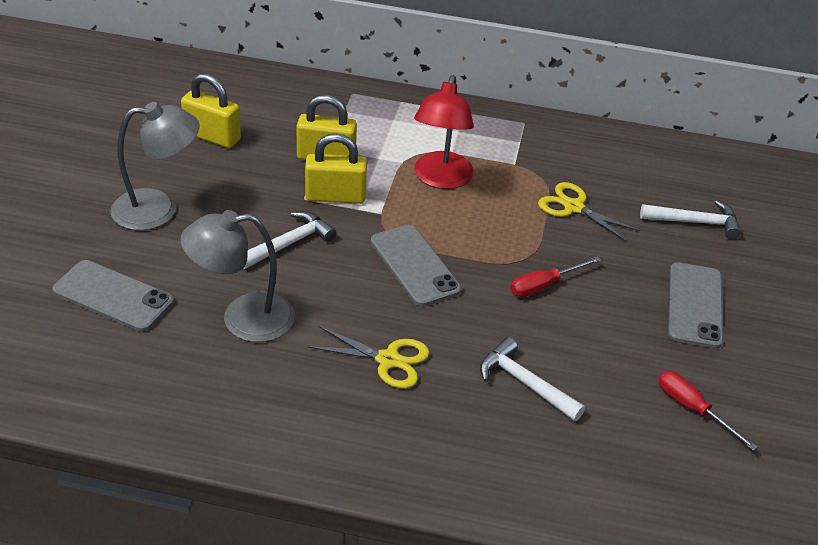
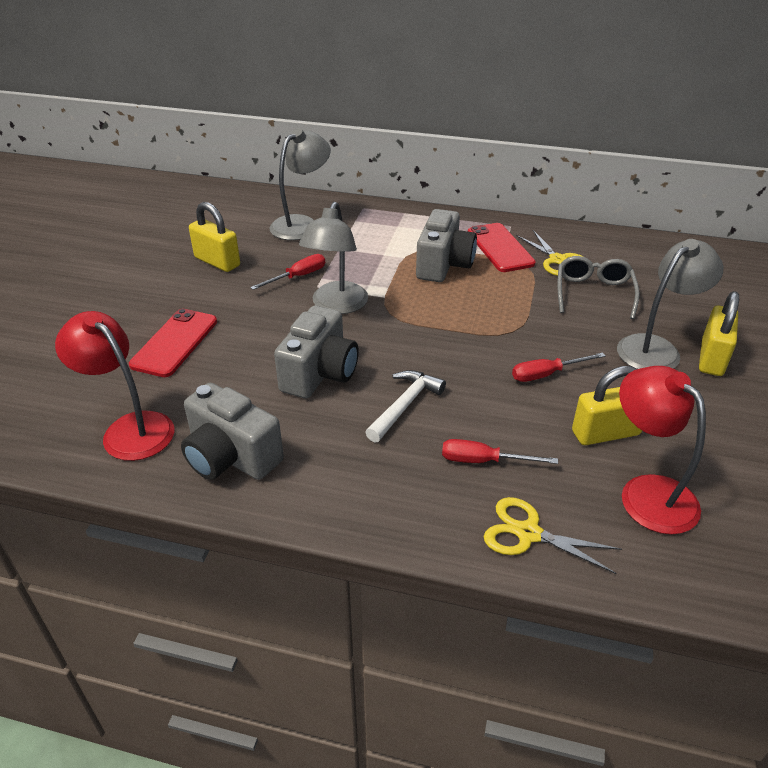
grey camera: 0 -> 3
grey glasses: 0 -> 1
grey lamp: 2 -> 3
grey phone: 3 -> 0
red lamp: 1 -> 2
red phone: 0 -> 2
red screwdriver: 2 -> 3
white hammer: 3 -> 1

